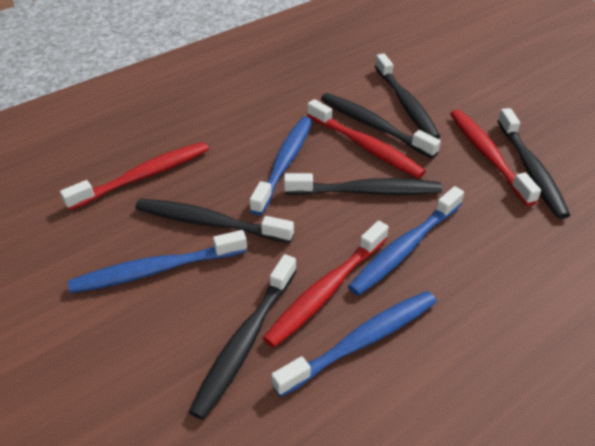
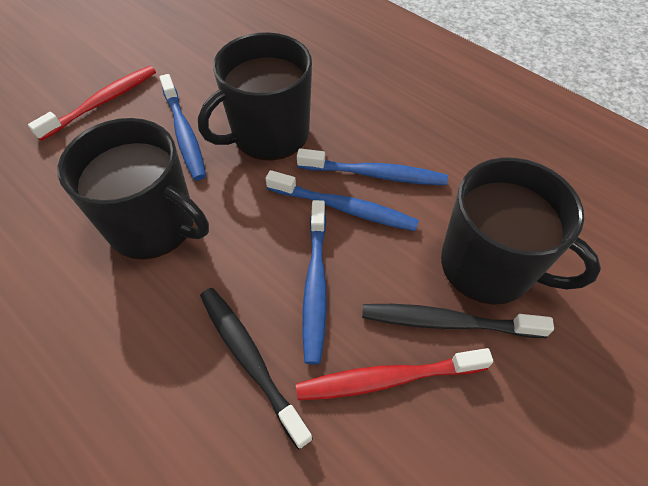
black mug: 0 -> 3
black toothbrush: 6 -> 2
red toothbrush: 4 -> 2

